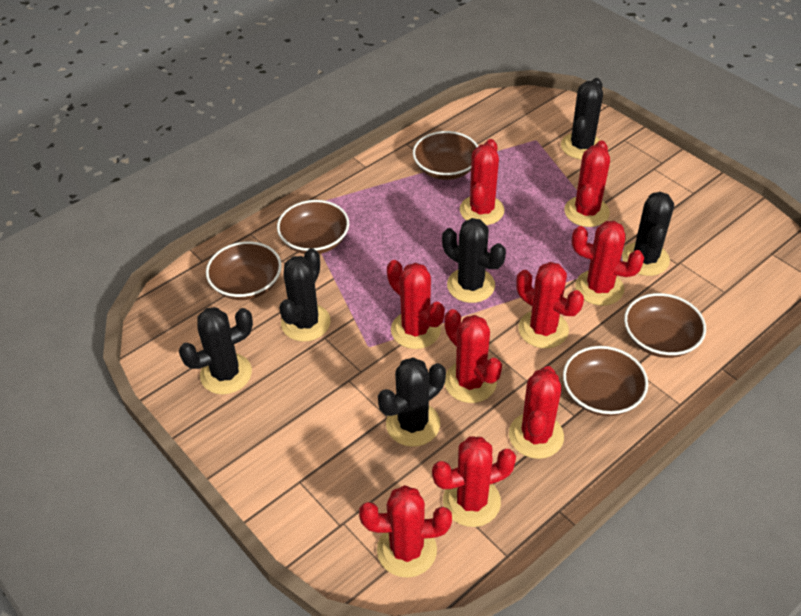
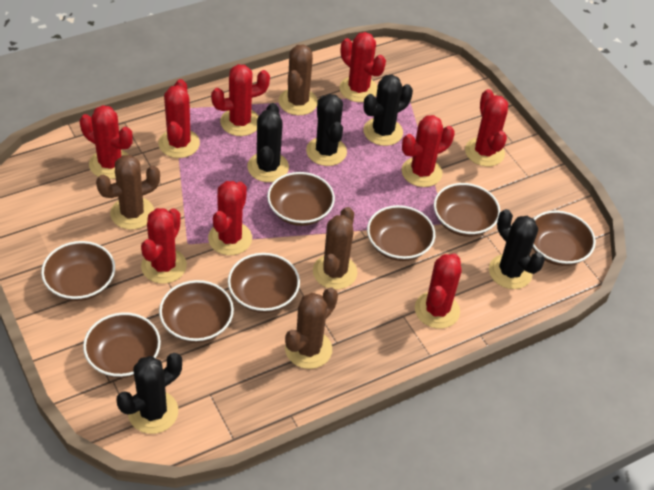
black cactus: 6 -> 5
brown bowl: 5 -> 8
brown cactus: 0 -> 4

